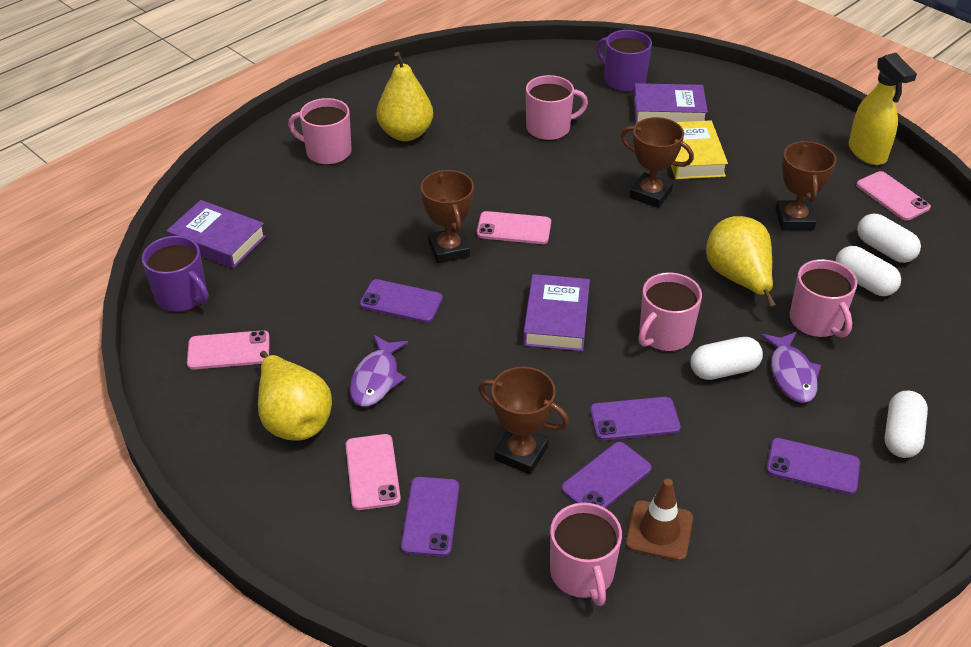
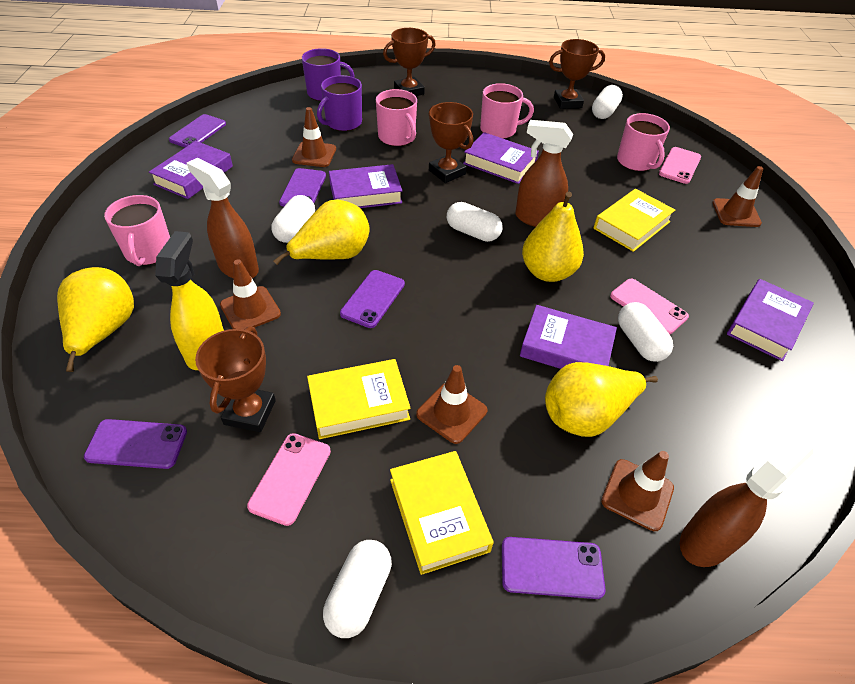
brown spray bottle: 0 -> 3
brown traffic cone: 1 -> 5
pink mug: 5 -> 4
pink phone: 4 -> 3
purple book: 3 -> 5
purple fish: 2 -> 0
white capsule: 4 -> 5
yellow book: 1 -> 3
yellow pear: 3 -> 4

